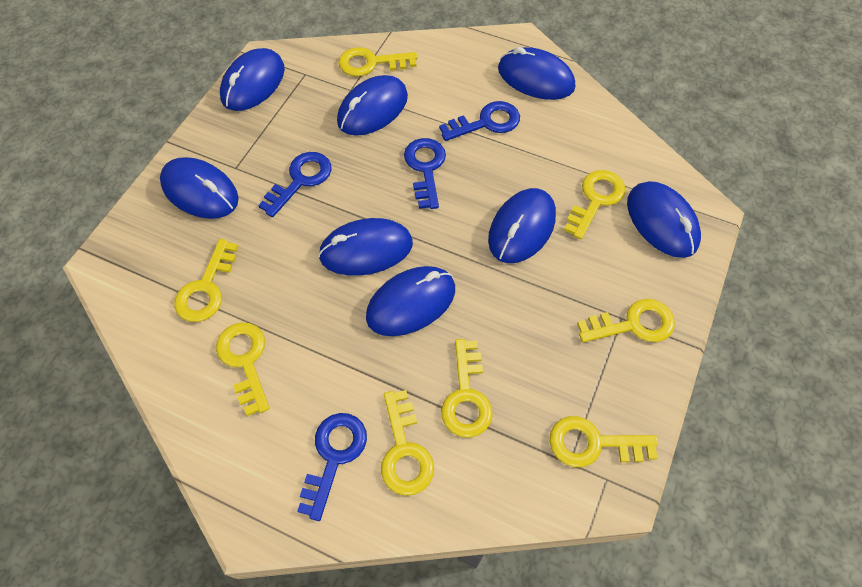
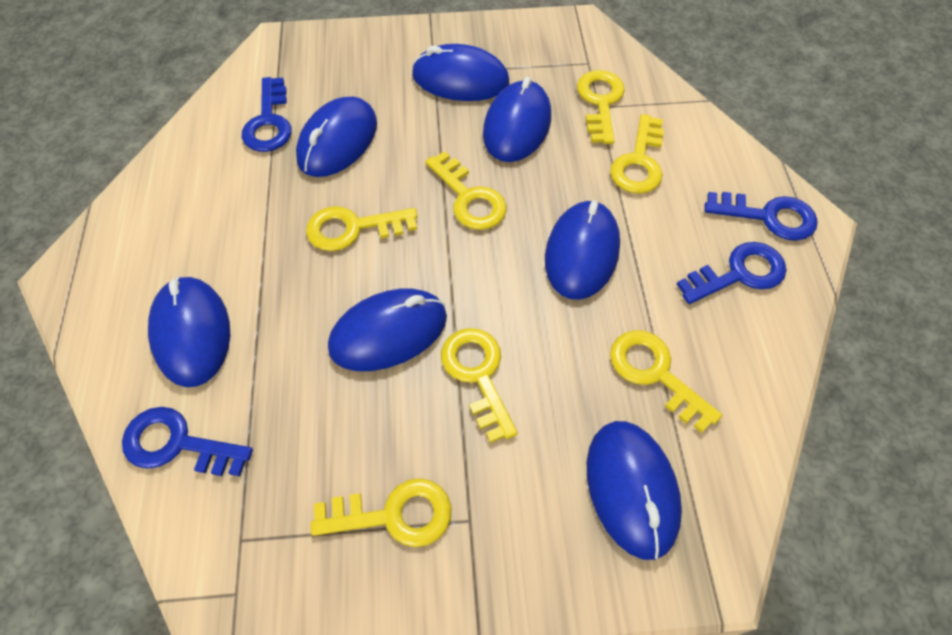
blue mouse: 8 -> 7
yellow key: 8 -> 7

